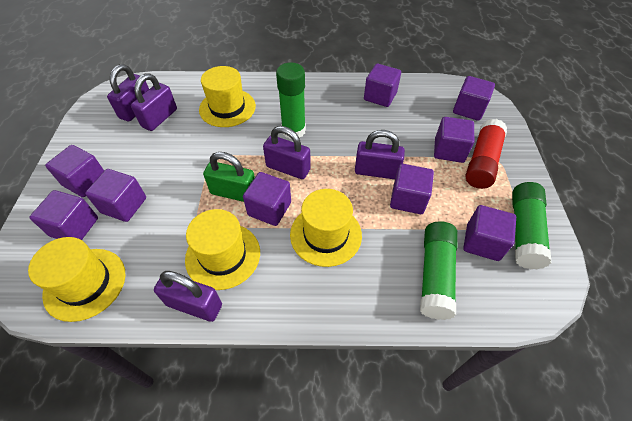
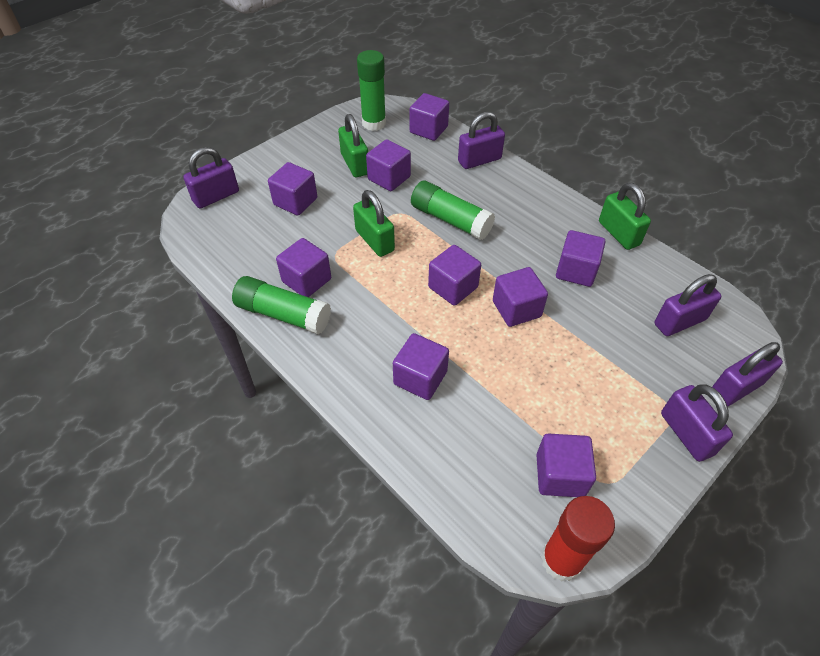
green padlock: 1 -> 3
yellow hat: 4 -> 0

